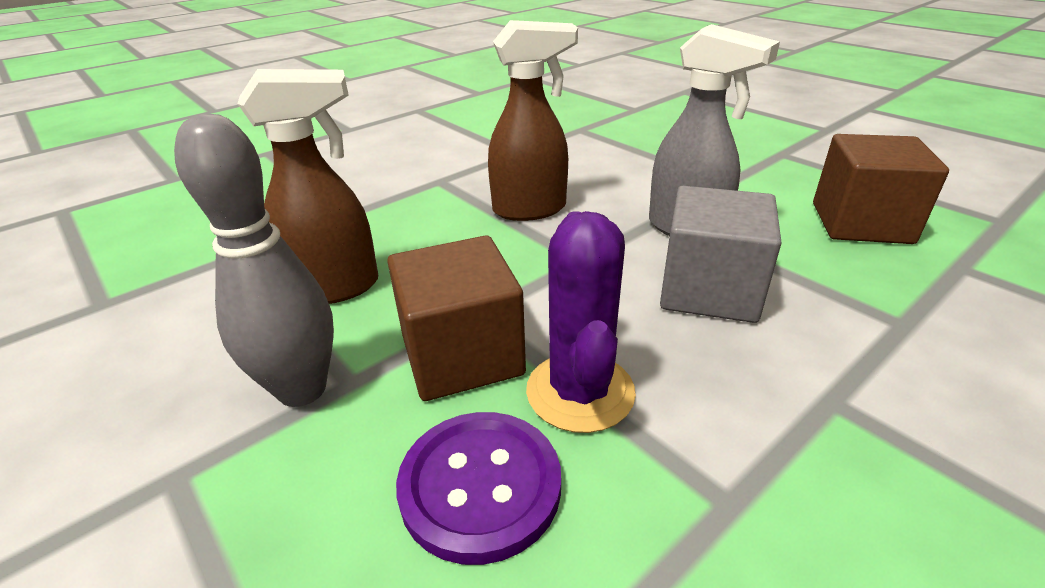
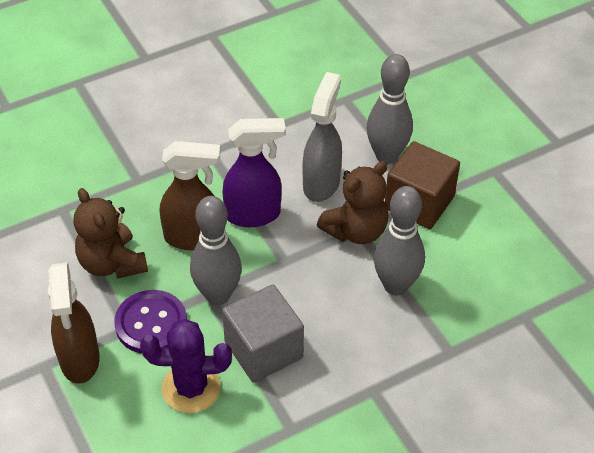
brown cube: 2 -> 1
brown teddy bear: 0 -> 2
grey bowling pin: 1 -> 3
purple spray bottle: 0 -> 1

